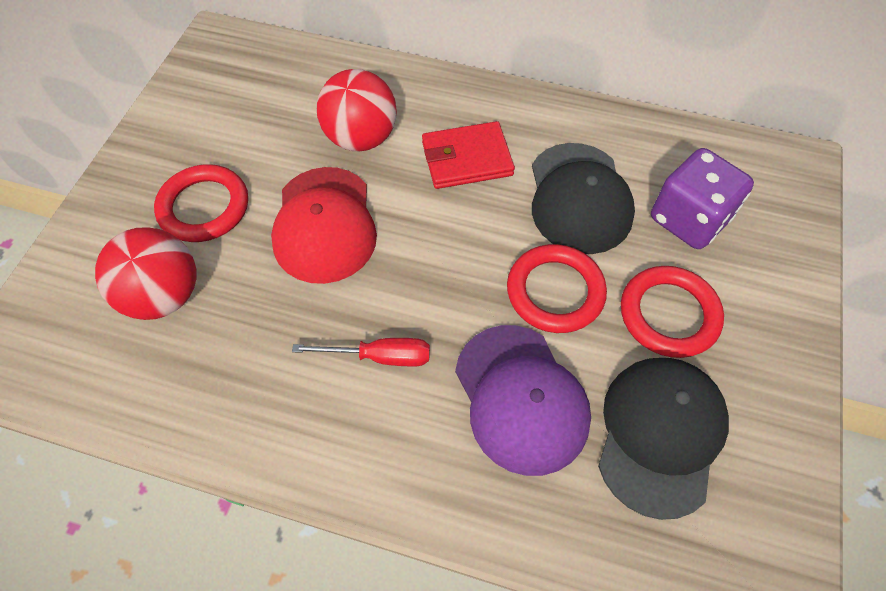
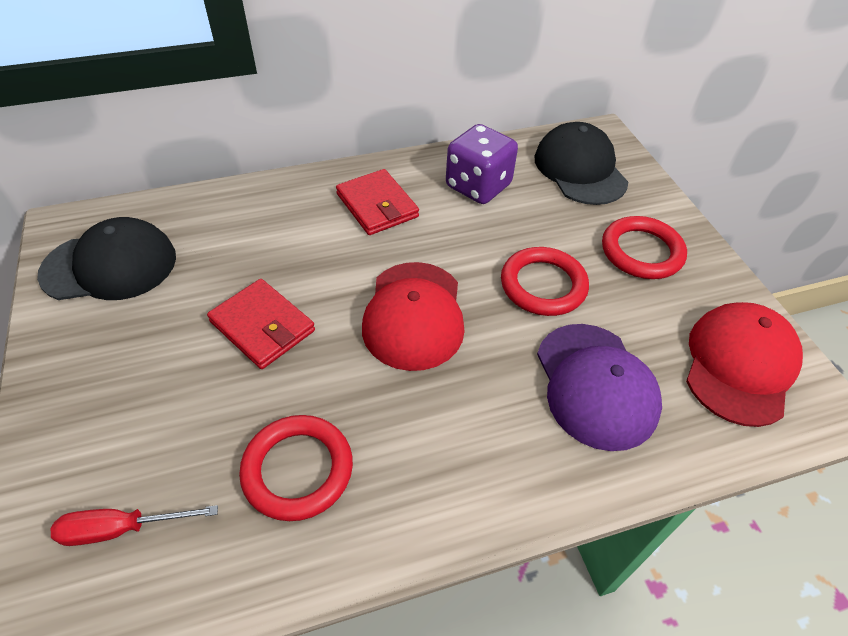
red ball: 2 -> 0
red cap: 1 -> 2
red wallet: 1 -> 2

